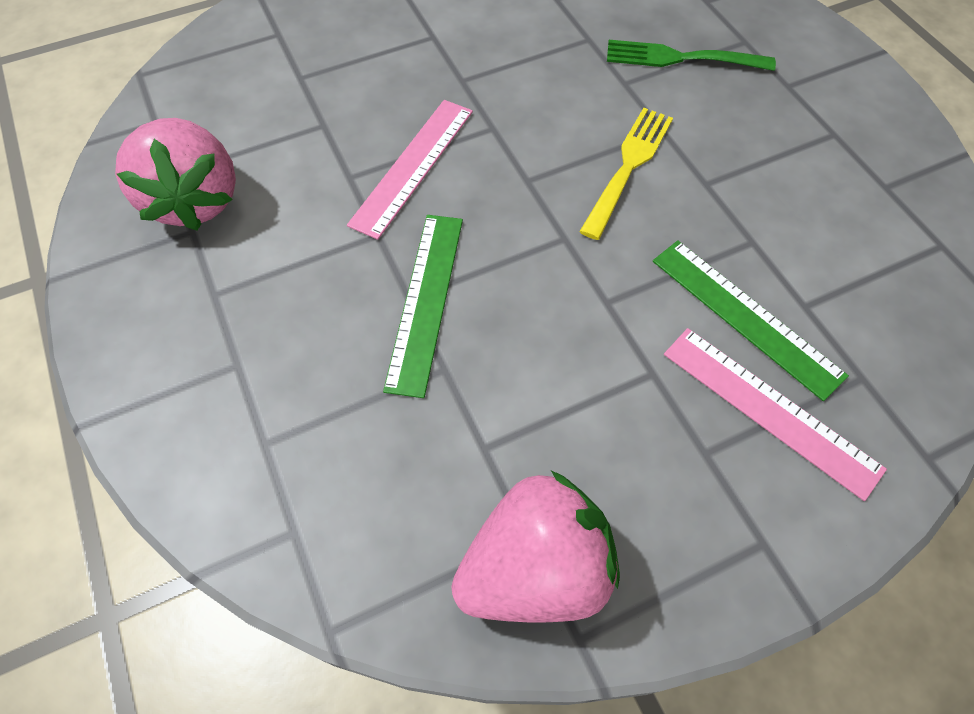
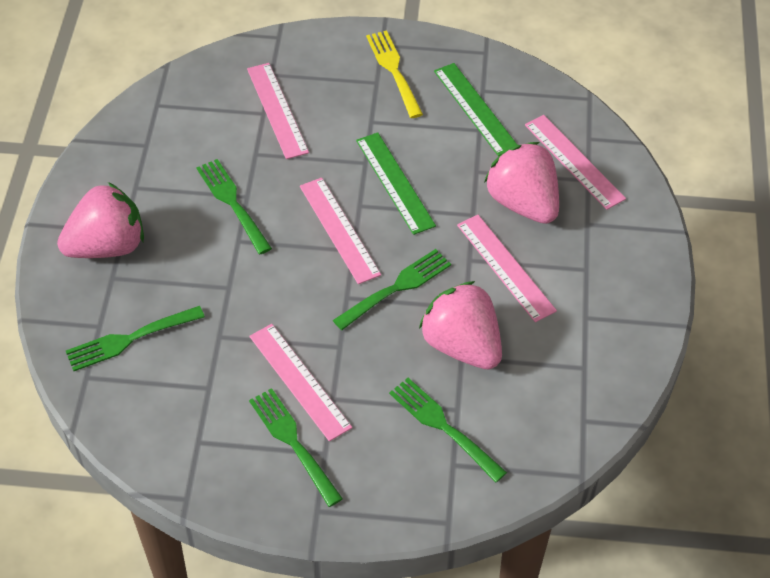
green fork: 1 -> 5
pink ruler: 2 -> 5
pink strawberry: 2 -> 3

